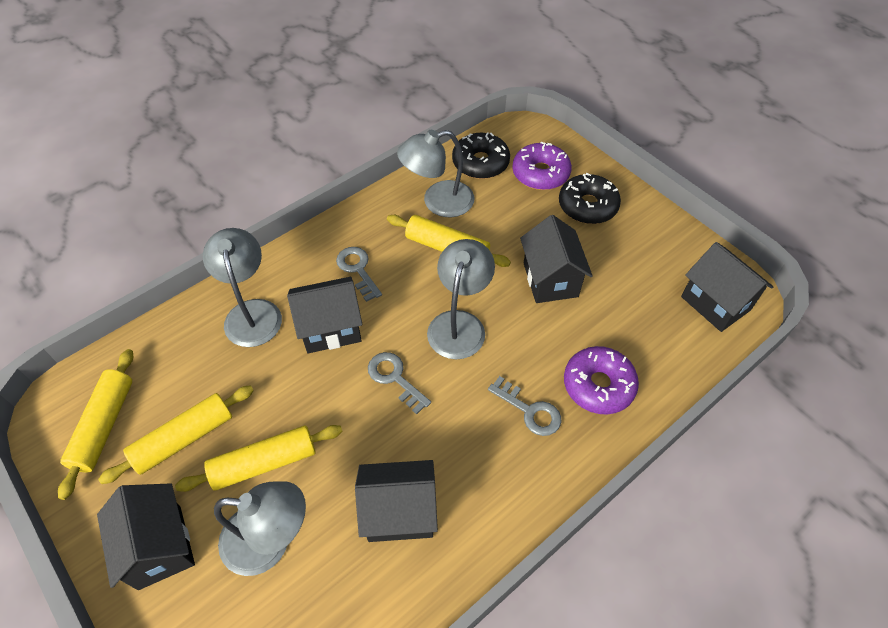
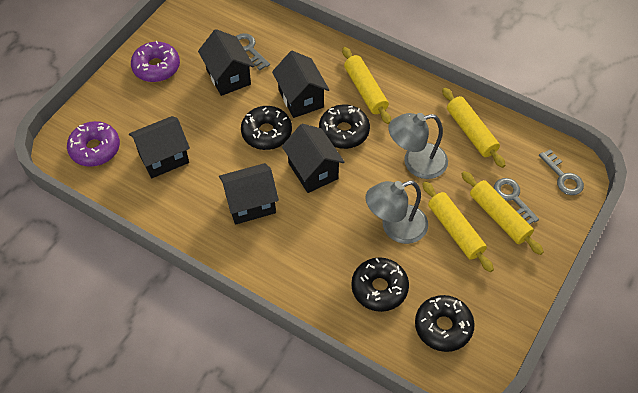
black donut: 2 -> 4
grey lamp: 4 -> 2

